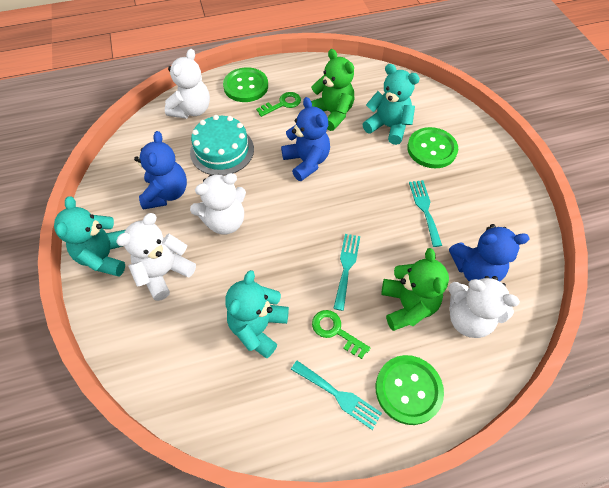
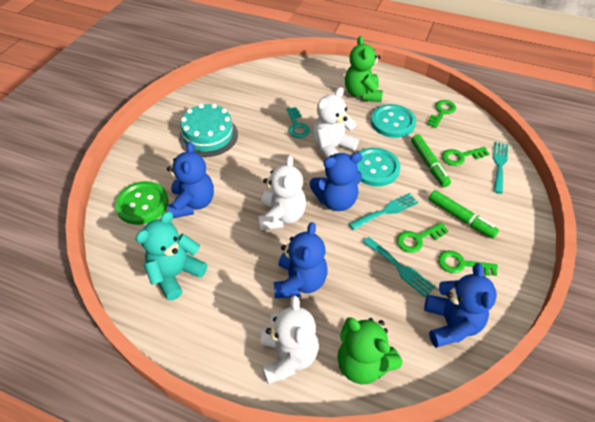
blue teddy bear: 3 -> 4
green button: 3 -> 1
green key: 2 -> 4
green marker: 0 -> 2
turquoise button: 0 -> 2
turquoise key: 0 -> 1
turquoise teddy bear: 3 -> 1
white teddy bear: 4 -> 3

